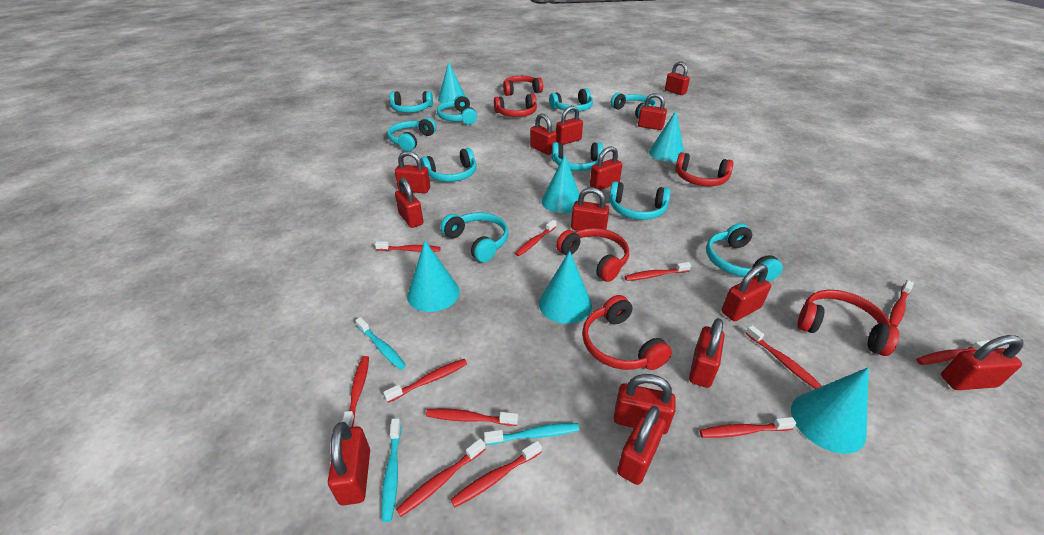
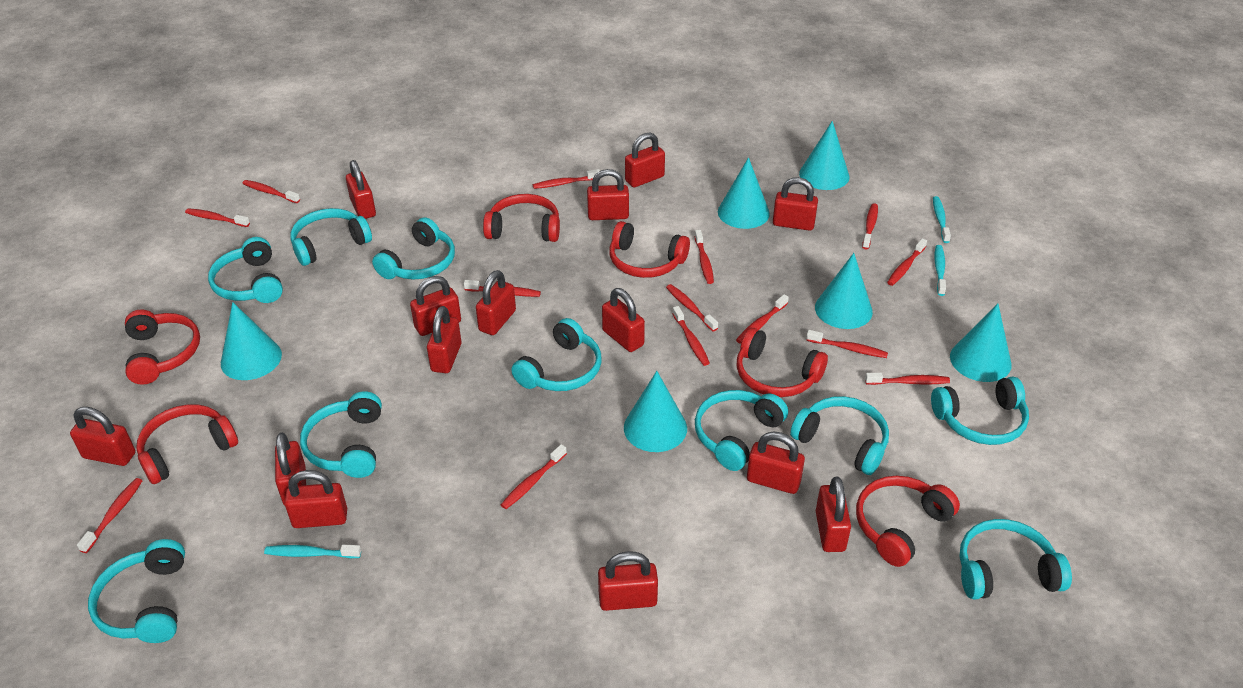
red toothbrush: 12 -> 14

